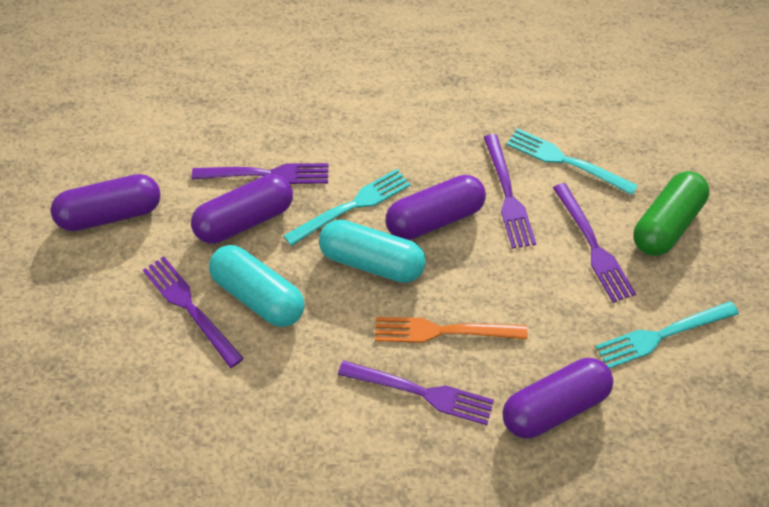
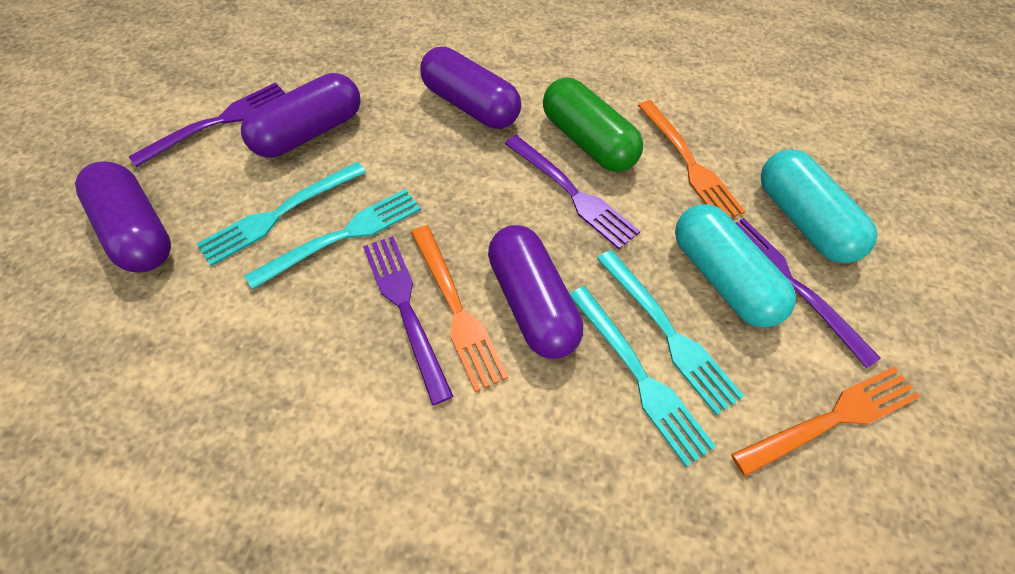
orange fork: 1 -> 3
purple fork: 5 -> 4
turquoise fork: 3 -> 4

